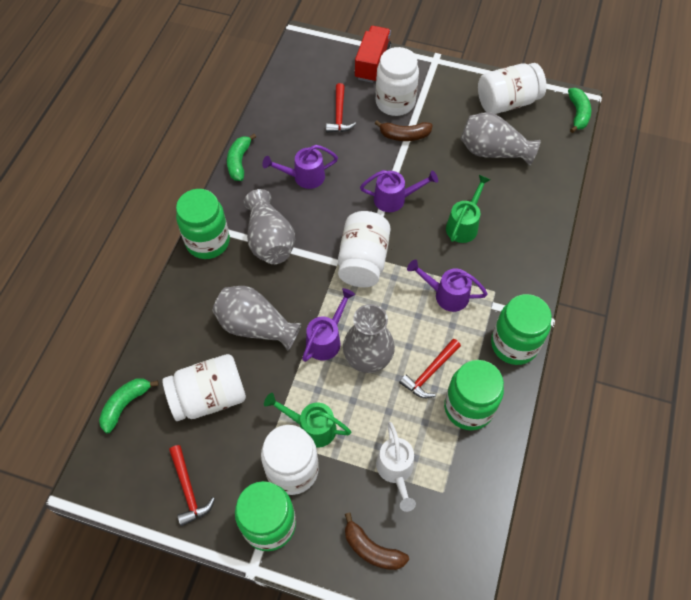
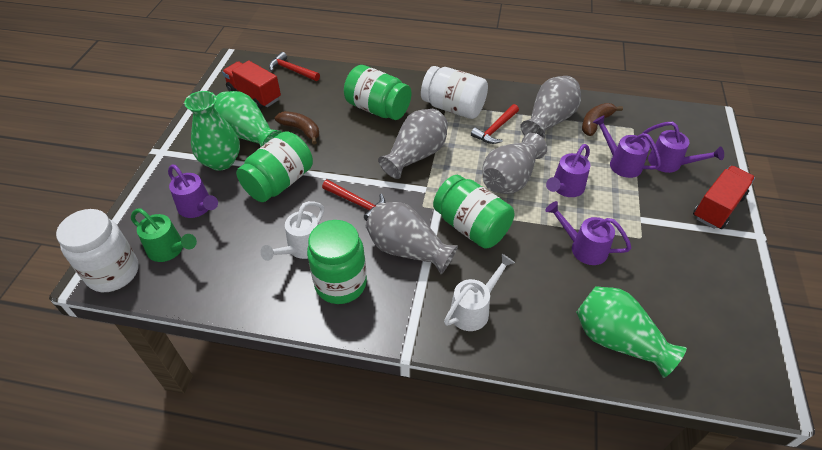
green banana: 3 -> 0
green vase: 0 -> 3
green watering can: 2 -> 1
purple watering can: 4 -> 5
red truck: 1 -> 2
white jar: 5 -> 2
white watering can: 1 -> 2

